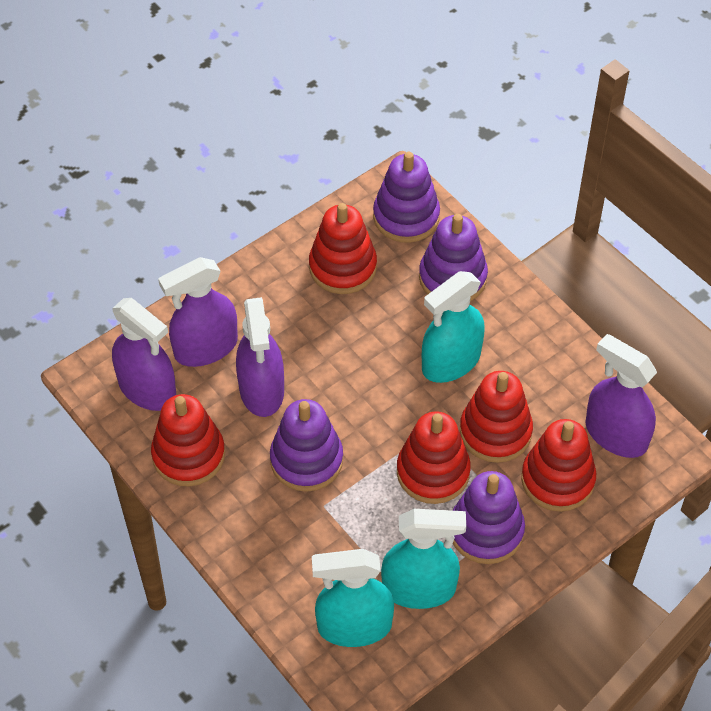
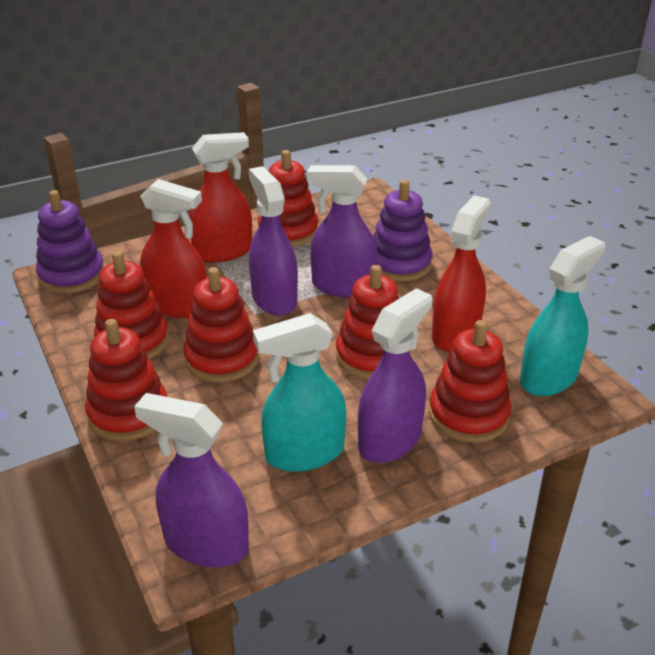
purple stacking toy: 4 -> 2
red spray bottle: 0 -> 3
red stacking toy: 5 -> 6
turquoise spray bottle: 3 -> 2

